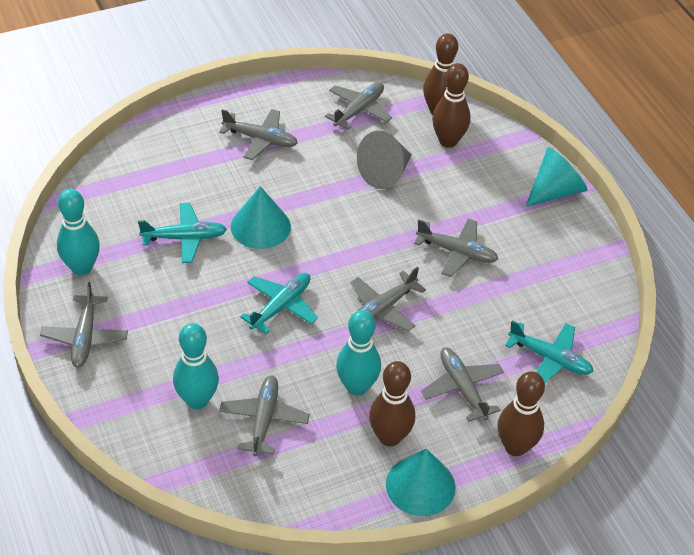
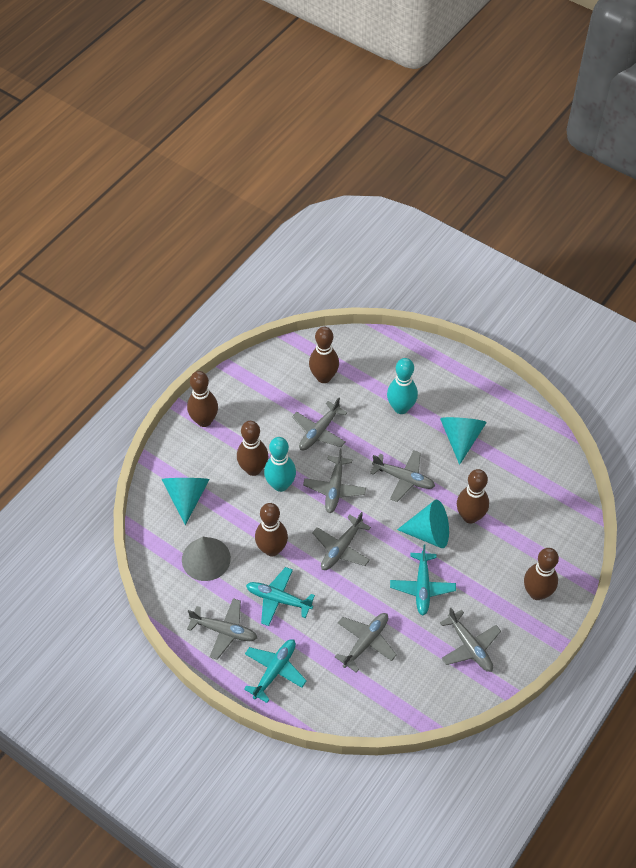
brown bowling pin: 4 -> 6
turquoise bowling pin: 3 -> 2

